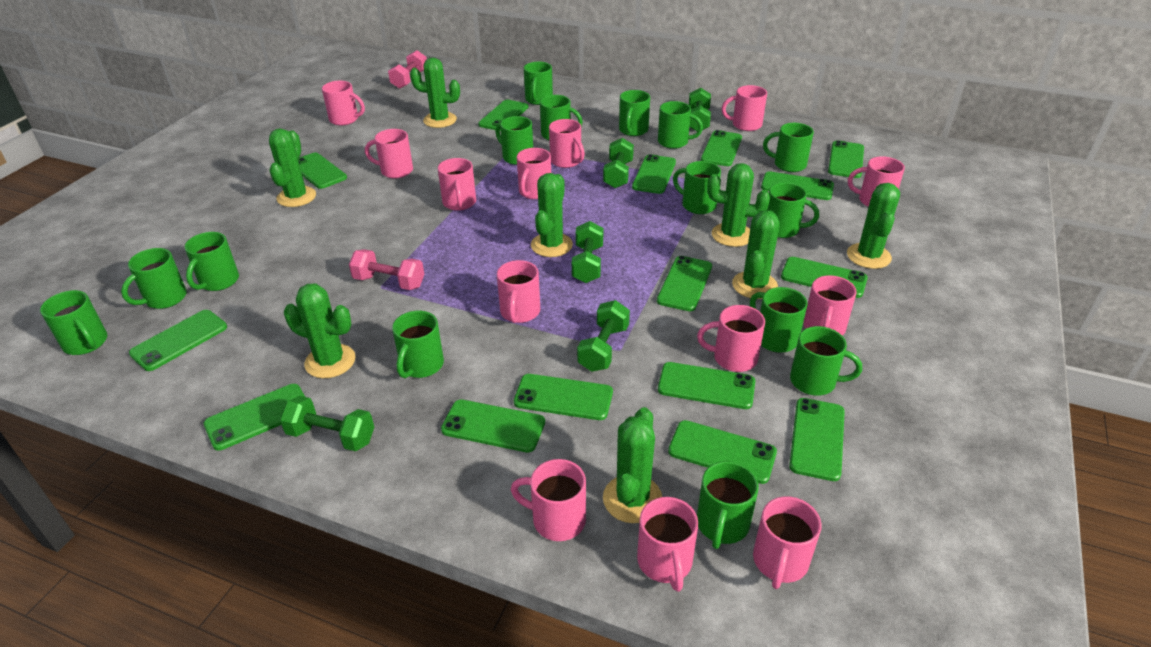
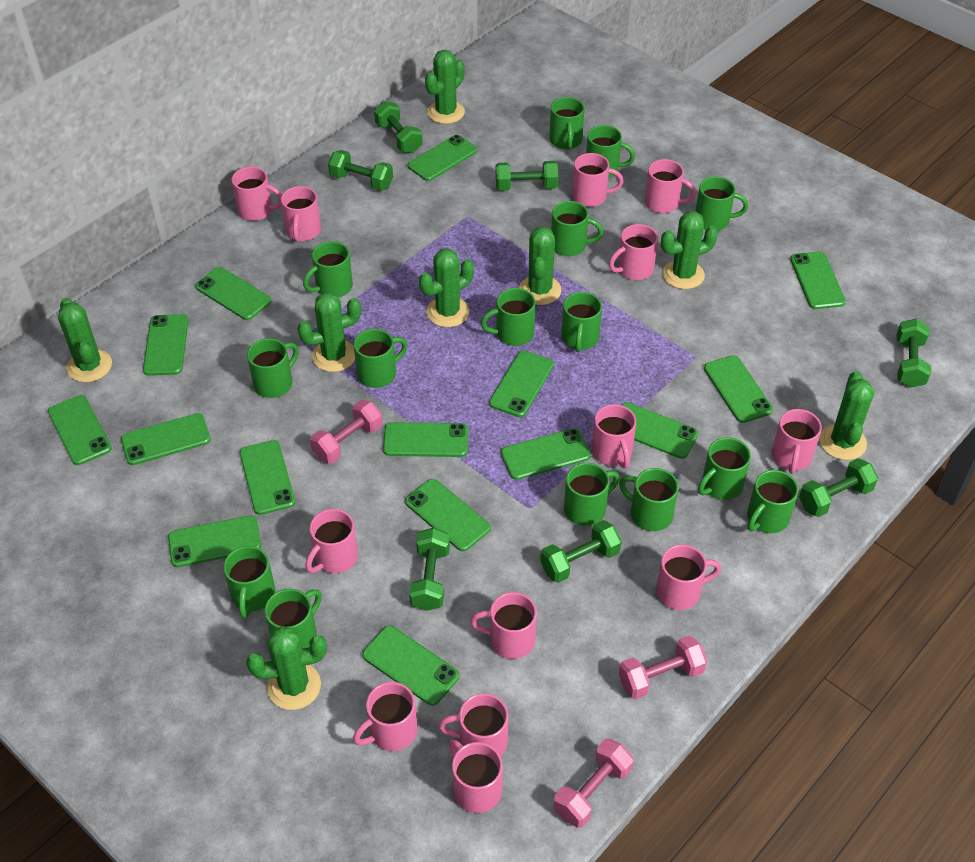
green dumbbell: 5 -> 7
pink dumbbell: 2 -> 3

